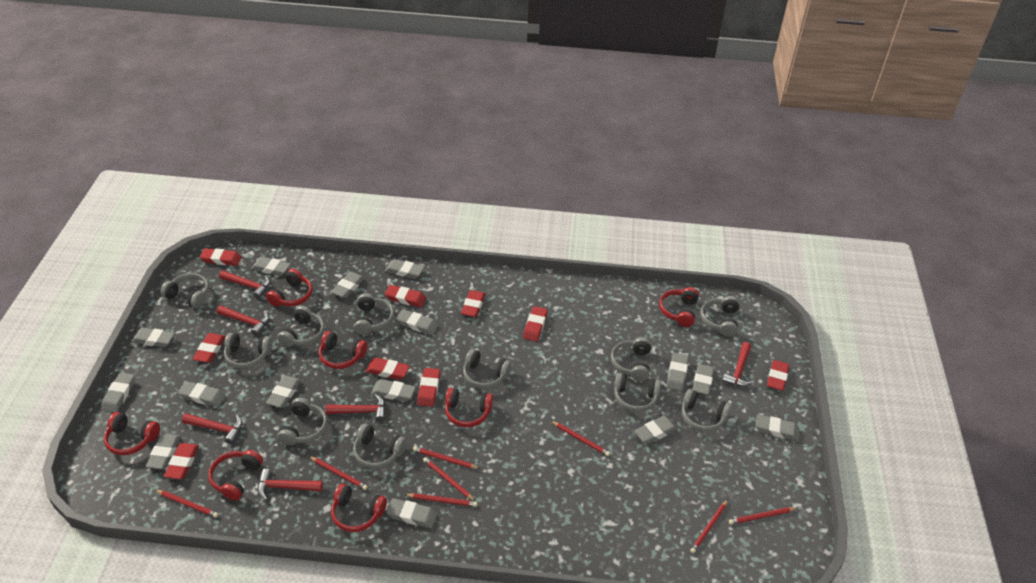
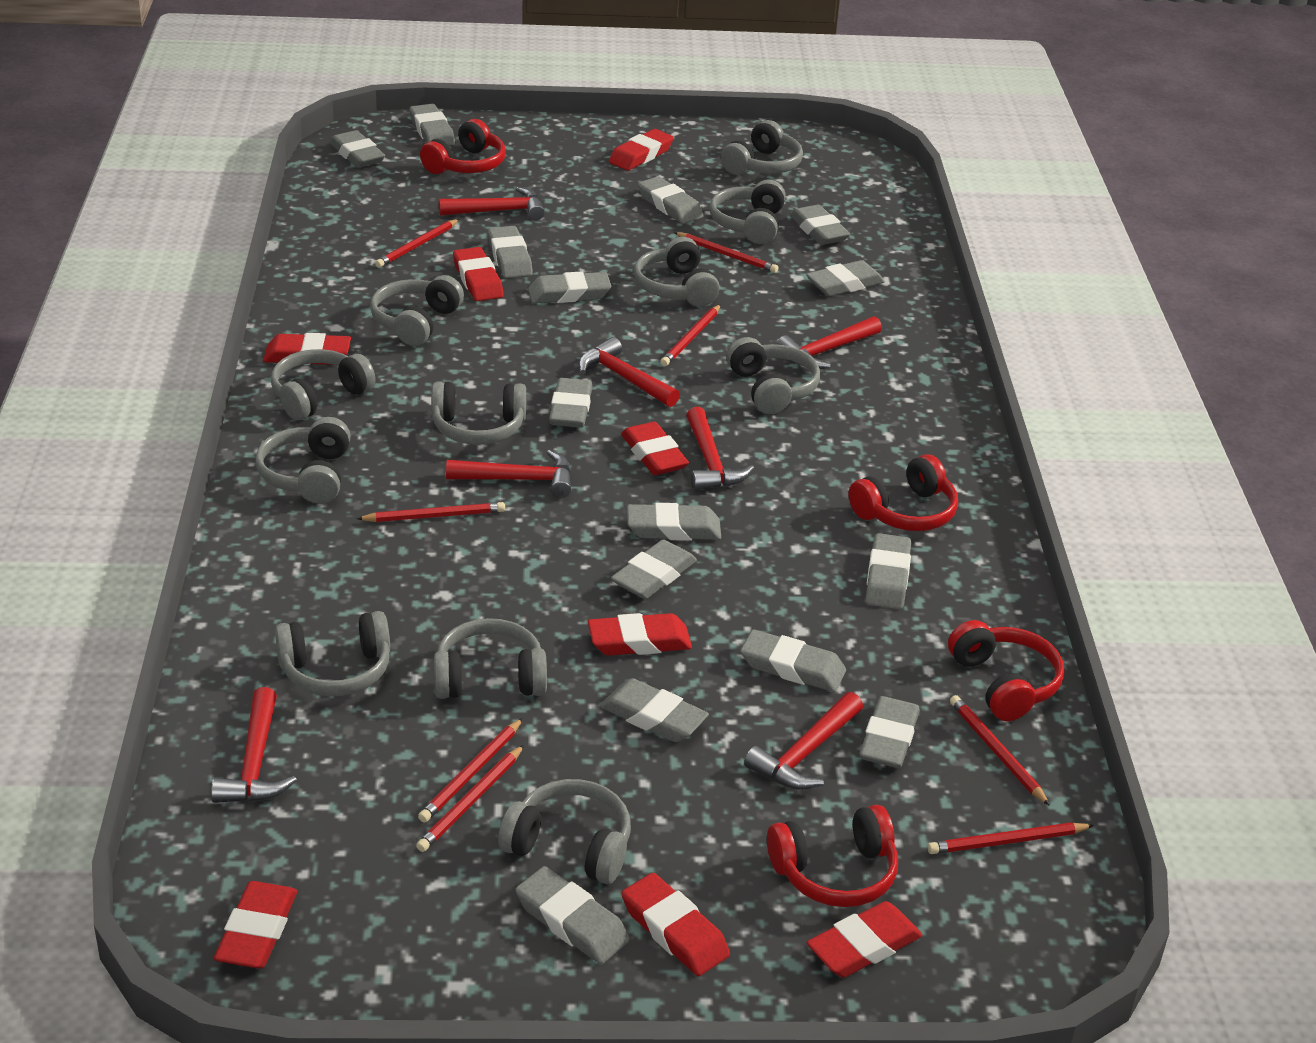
red eraser: 9 -> 8
red hammer: 6 -> 7
red headphones: 7 -> 4

